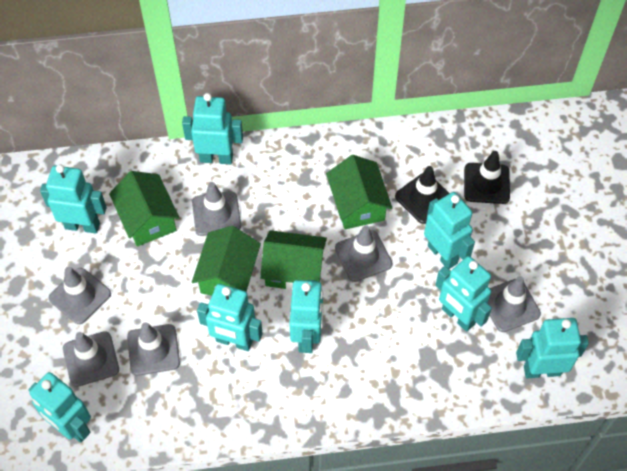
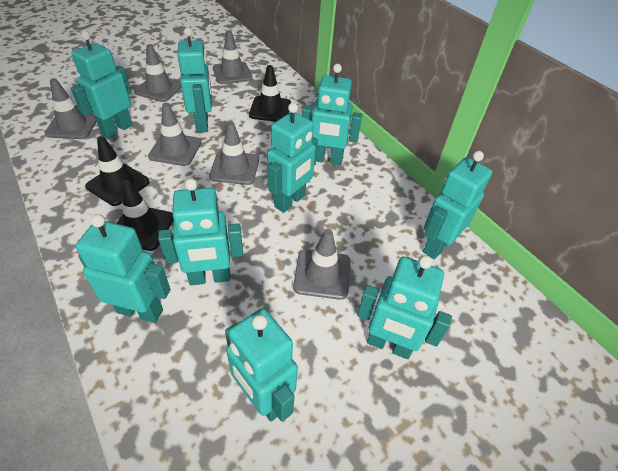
black traffic cone: 2 -> 3
green house: 4 -> 0
turquoise robot: 8 -> 9

